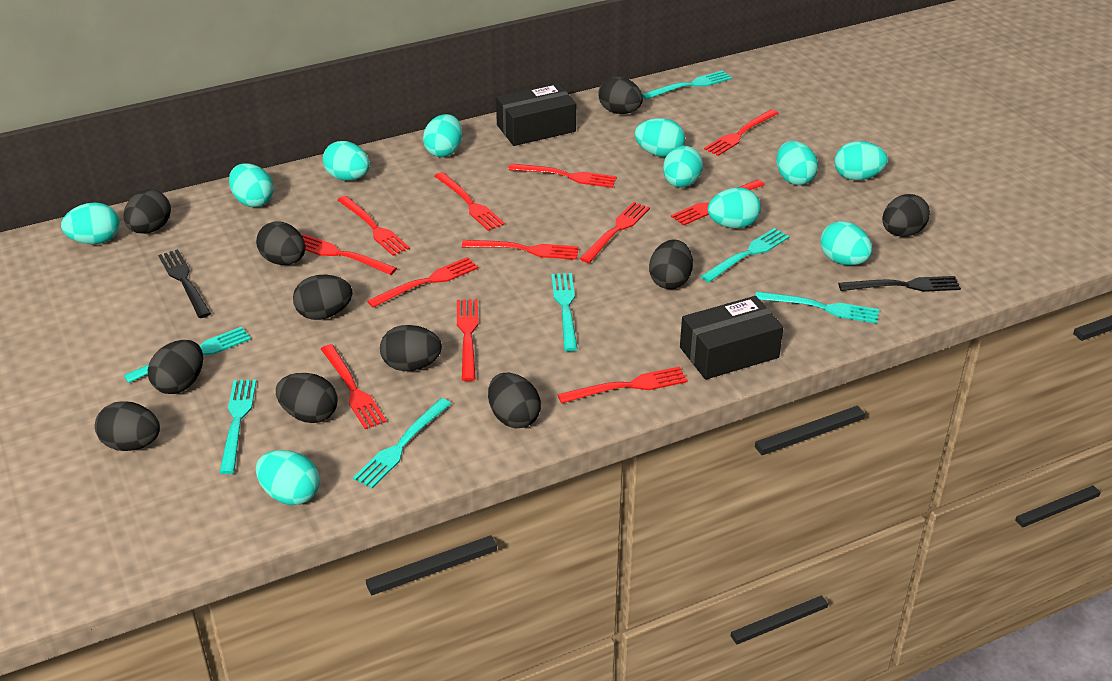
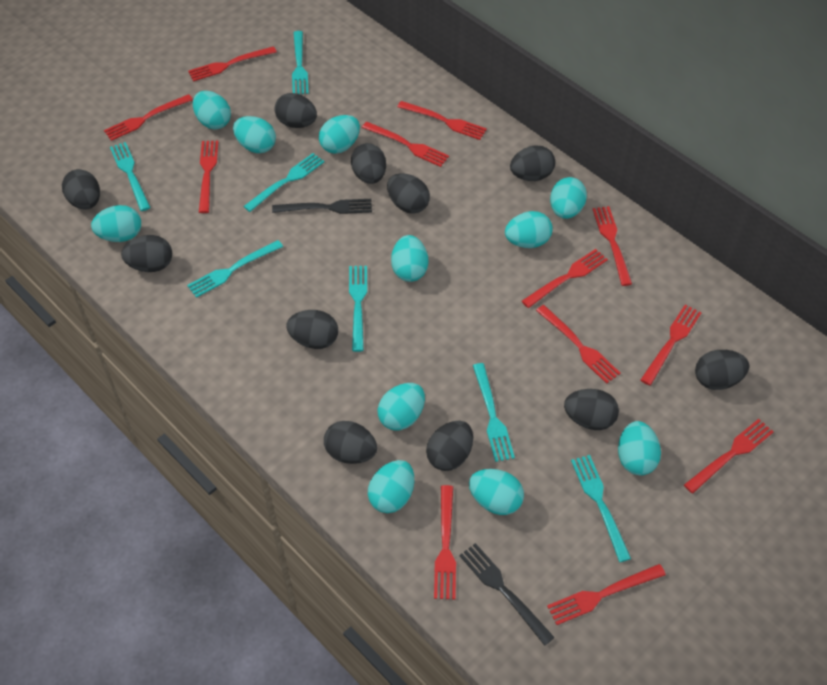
black box: 2 -> 0

